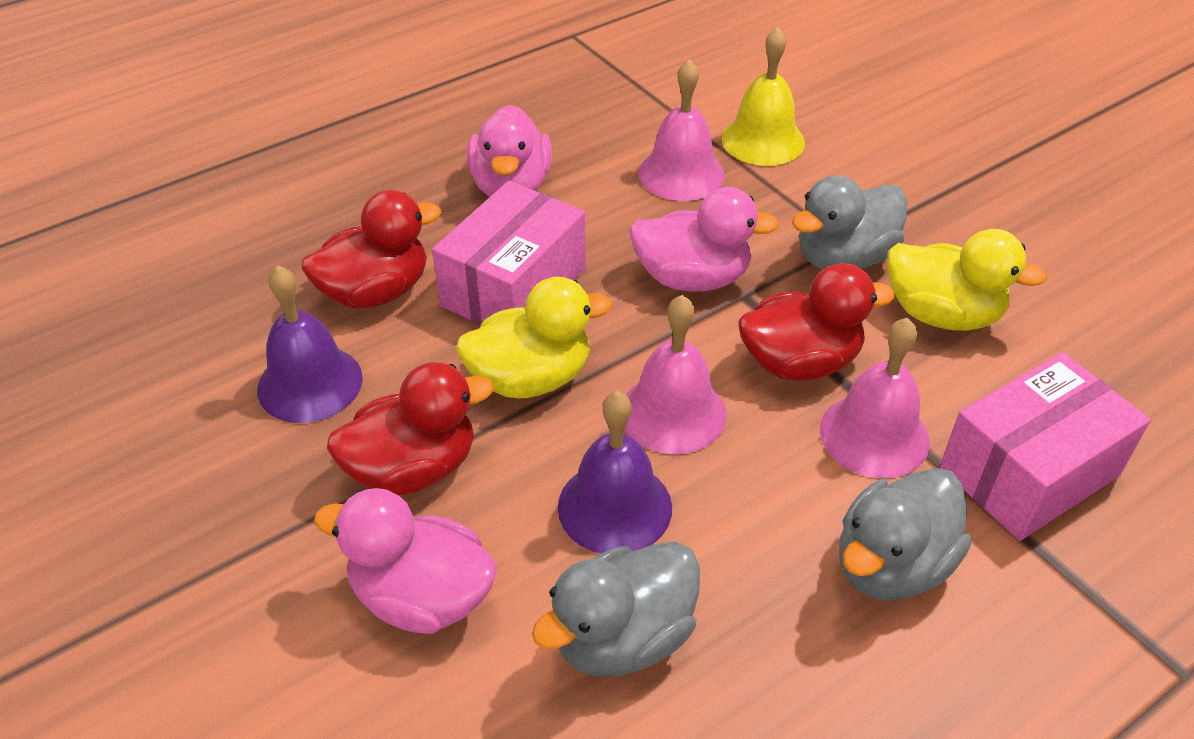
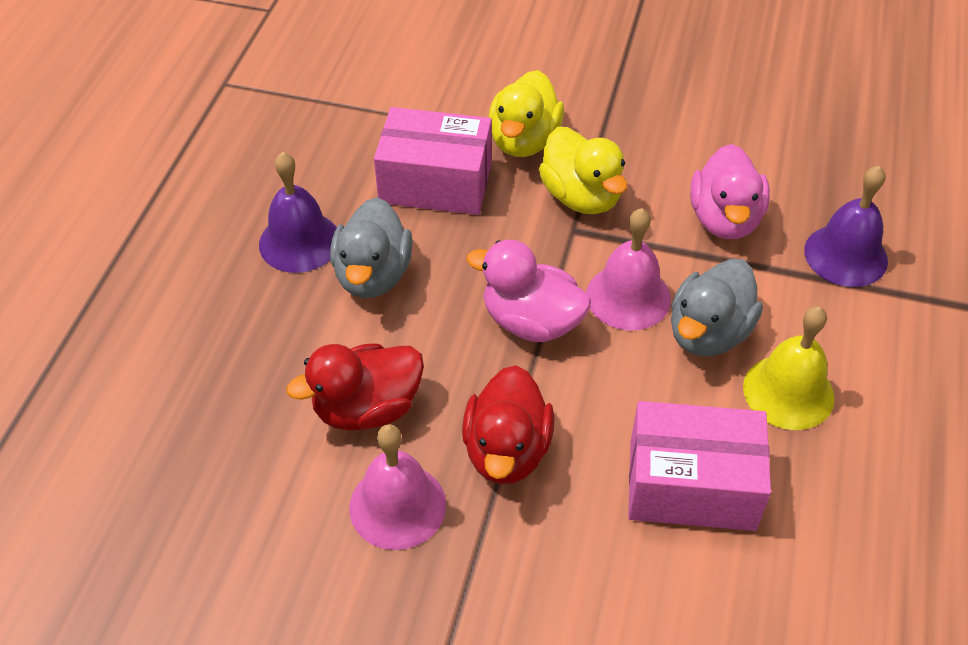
grey duck: 3 -> 2
pink bell: 3 -> 2
pink duck: 3 -> 2
red duck: 3 -> 2

